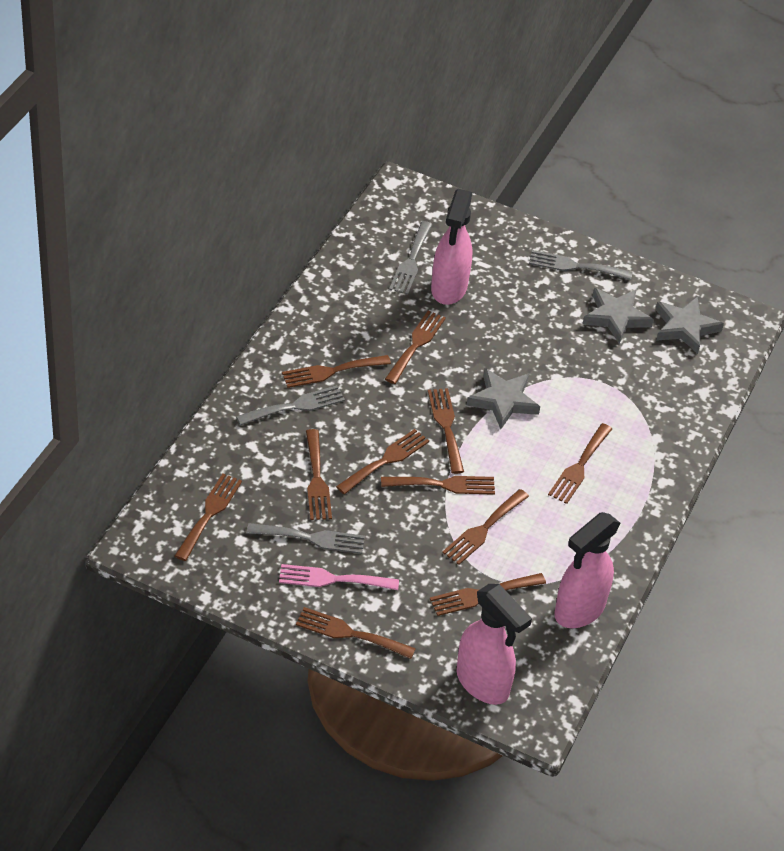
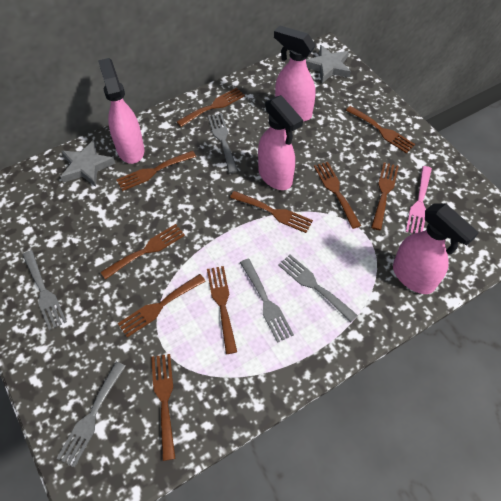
brown fork: 11 -> 10
grey fork: 4 -> 5
grey star: 3 -> 2
pink spray bottle: 3 -> 4

